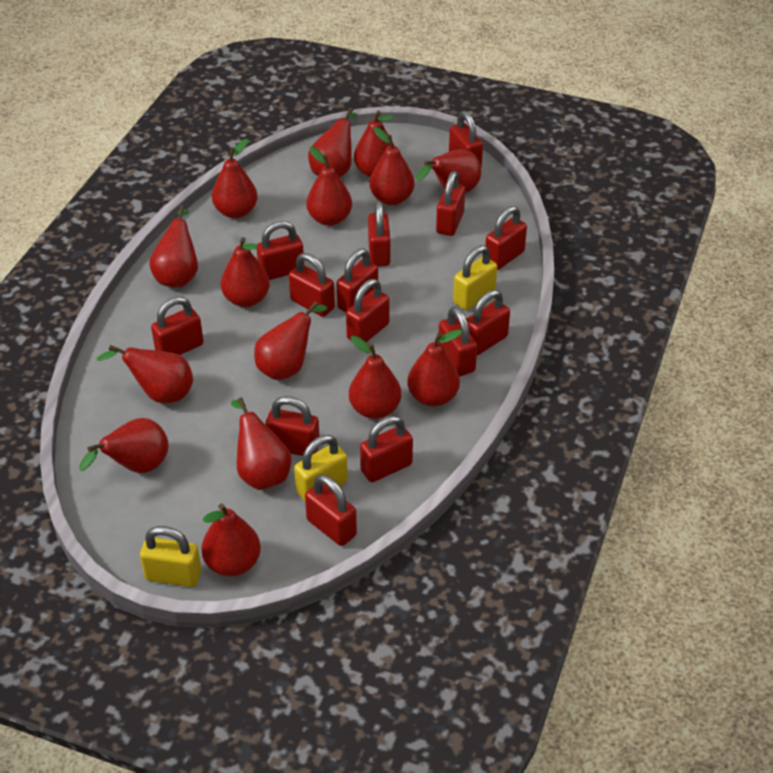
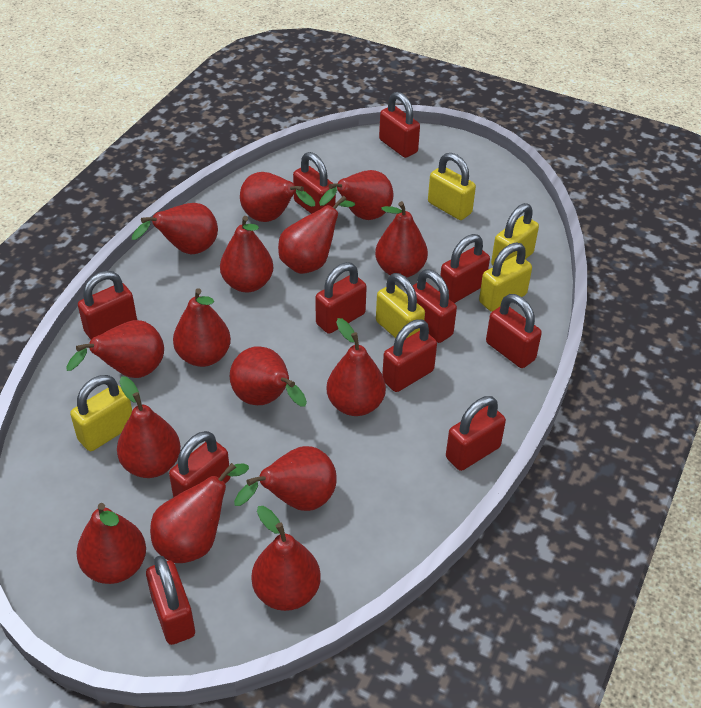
red padlock: 14 -> 11
yellow padlock: 3 -> 5

